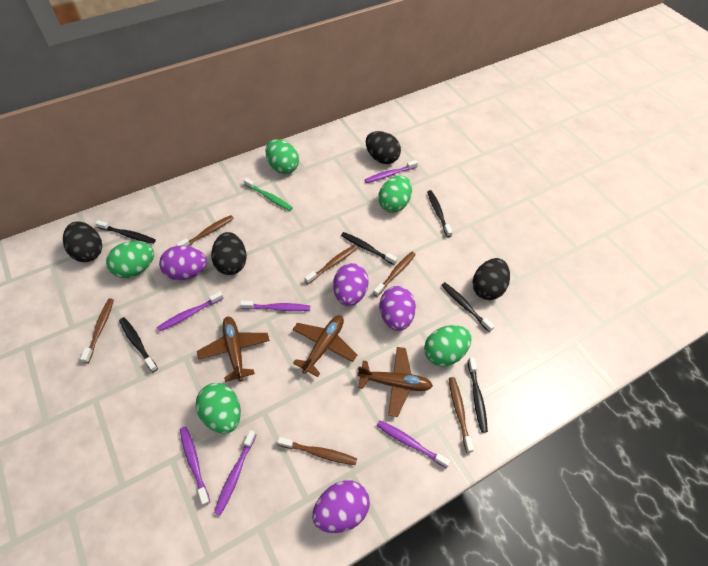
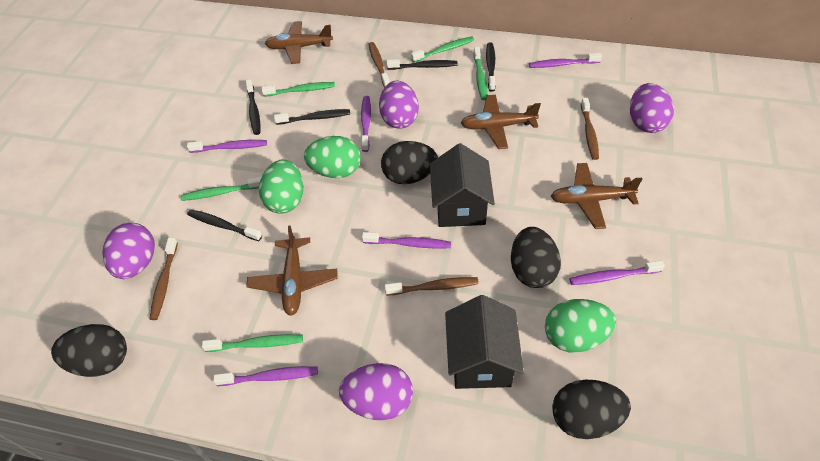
black house: 0 -> 2
black toothbrush: 6 -> 5
brown plane: 3 -> 4
brown toothbrush: 6 -> 4
green egg: 5 -> 3
green toothbrush: 1 -> 5

